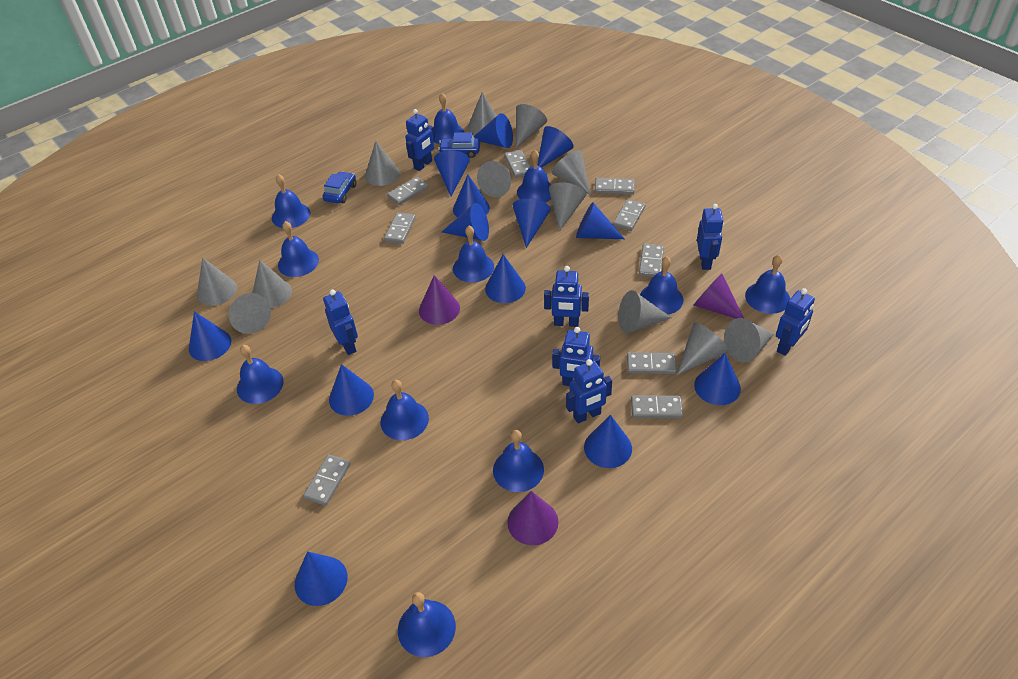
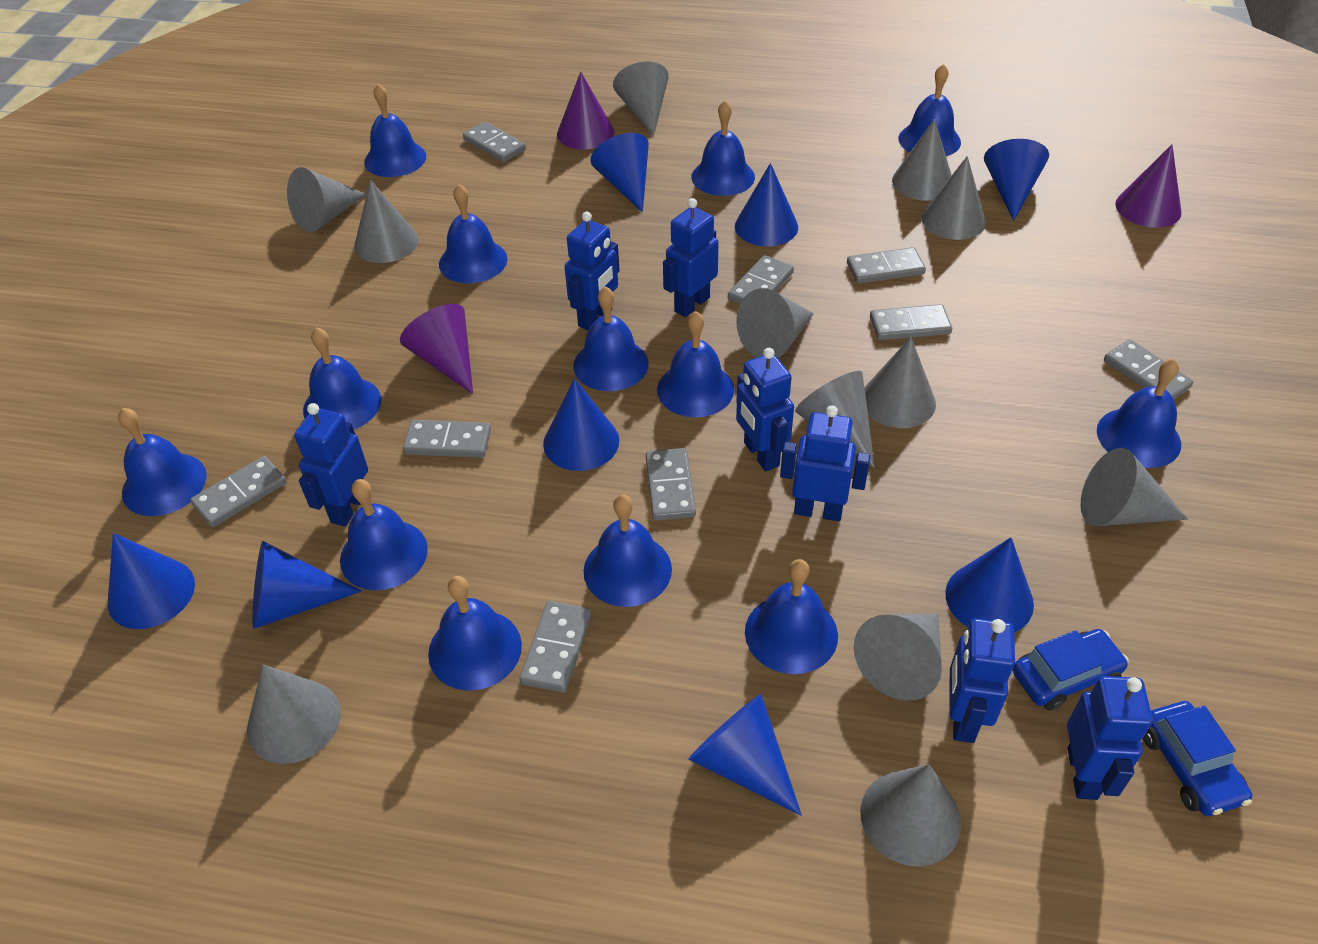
blue bell: 11 -> 13
blue cone: 13 -> 8

